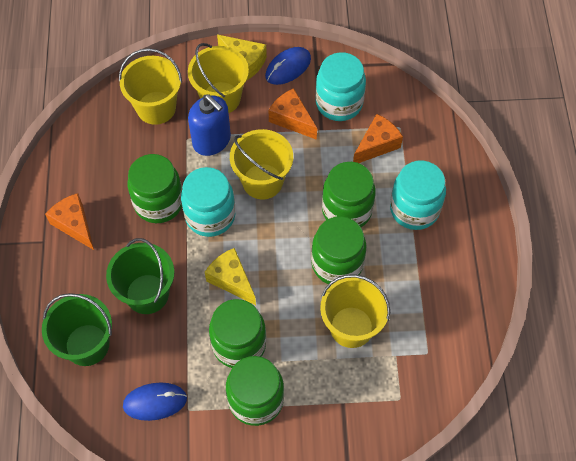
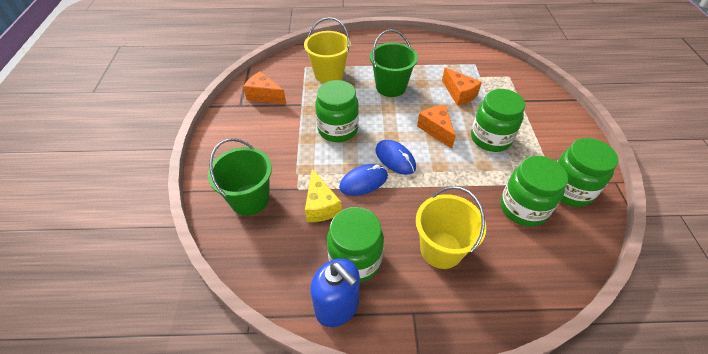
turquoise jar: 3 -> 0
yellow bucket: 4 -> 2
yellow cheese: 2 -> 1

